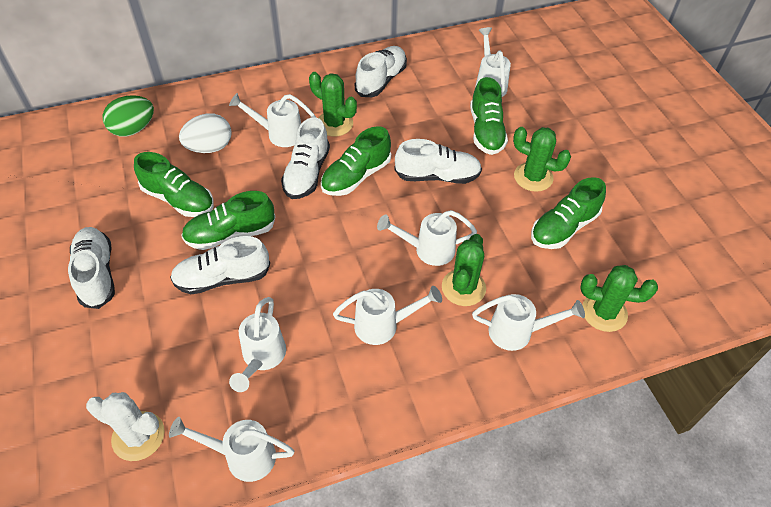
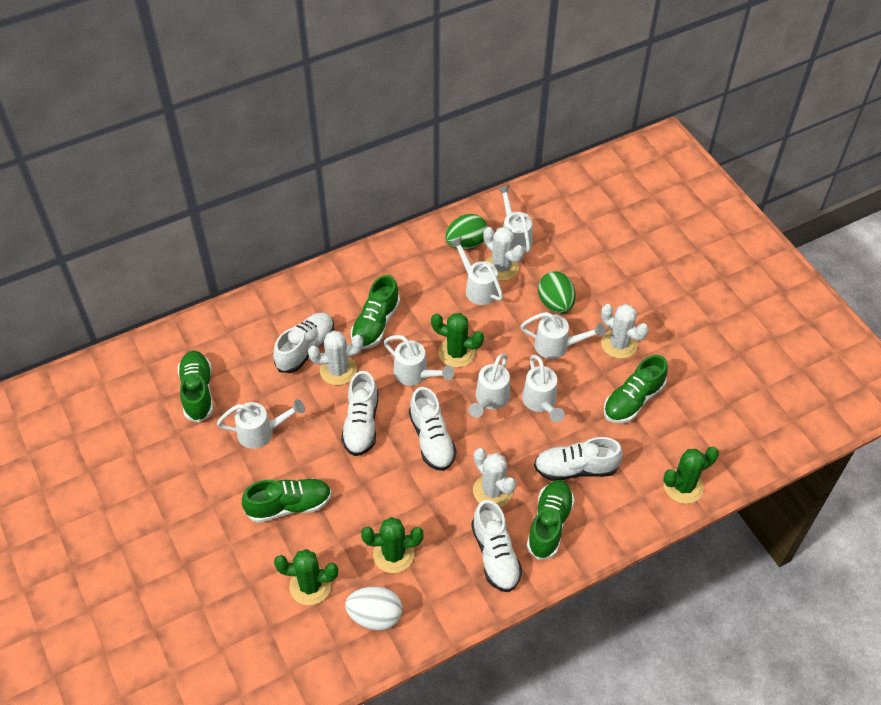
green egg: 1 -> 2
white cactus: 1 -> 4

